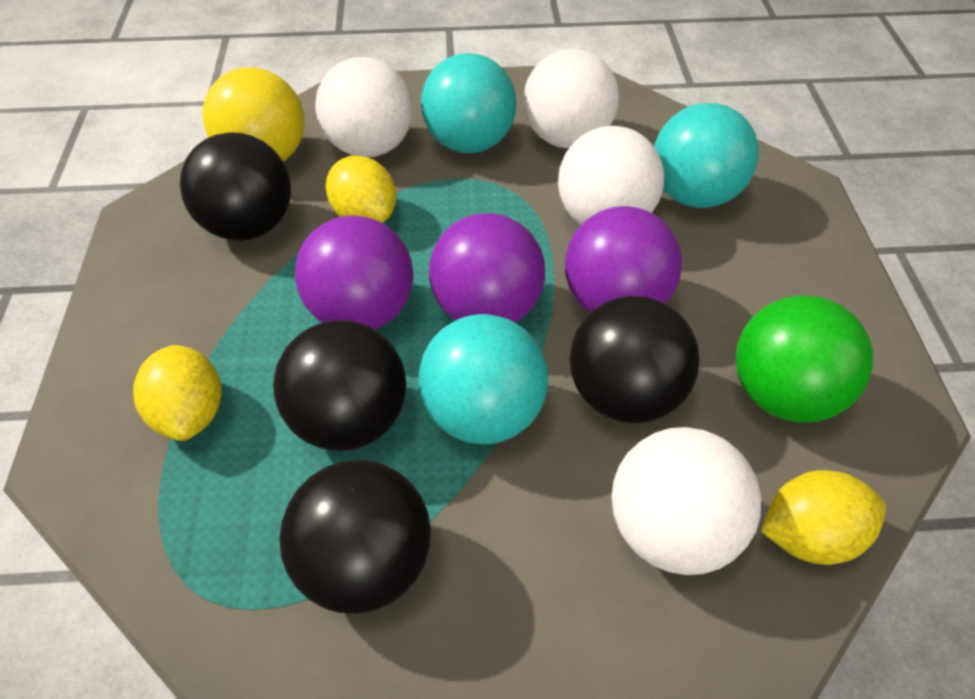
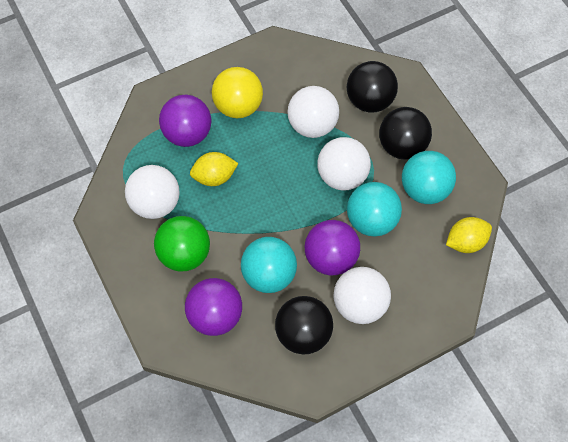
black ball: 4 -> 3
yellow lemon: 3 -> 2

